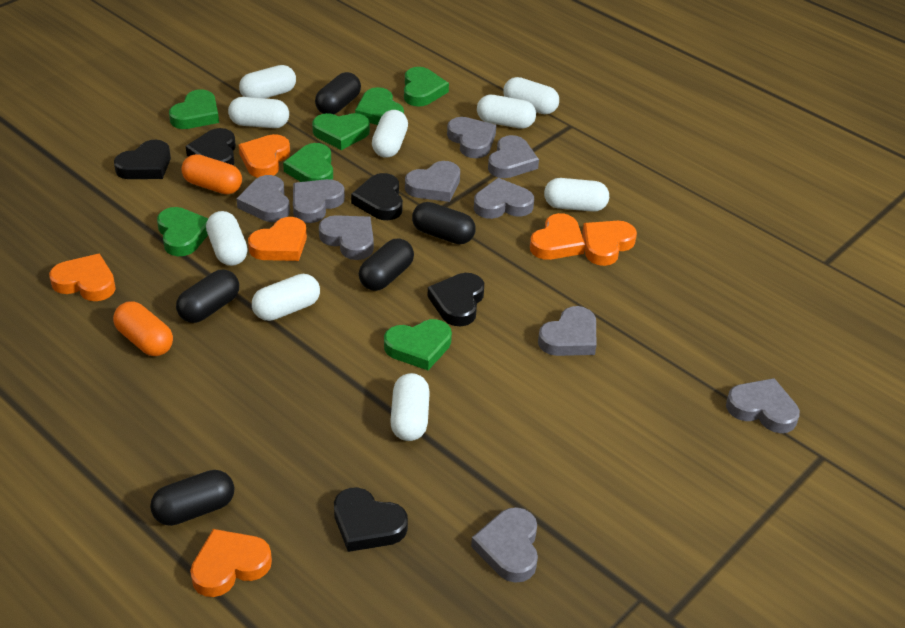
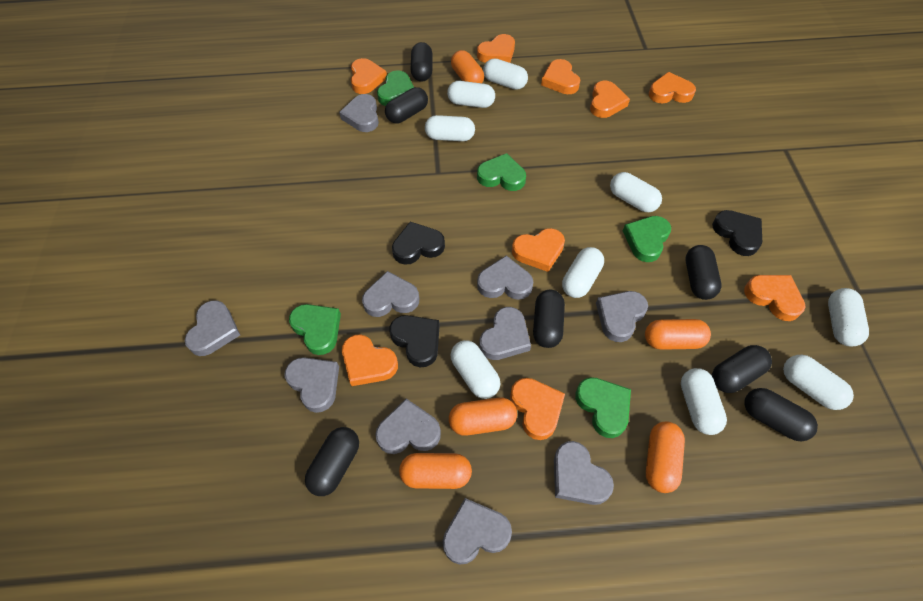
black capsule: 5 -> 7
black heart: 5 -> 3
green heart: 7 -> 5
orange capsule: 2 -> 5
orange heart: 6 -> 9

